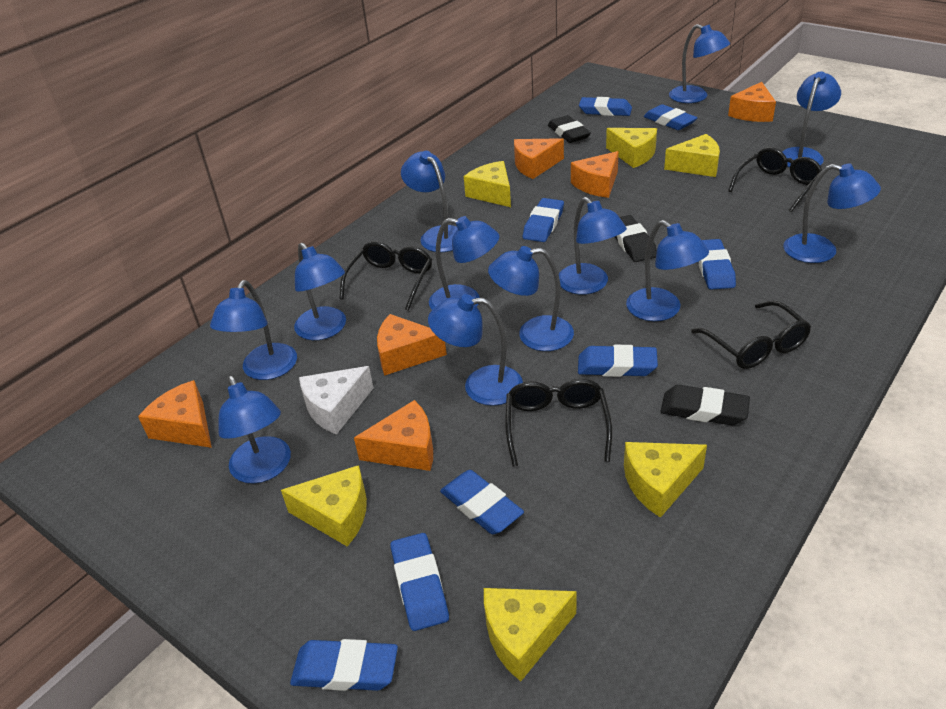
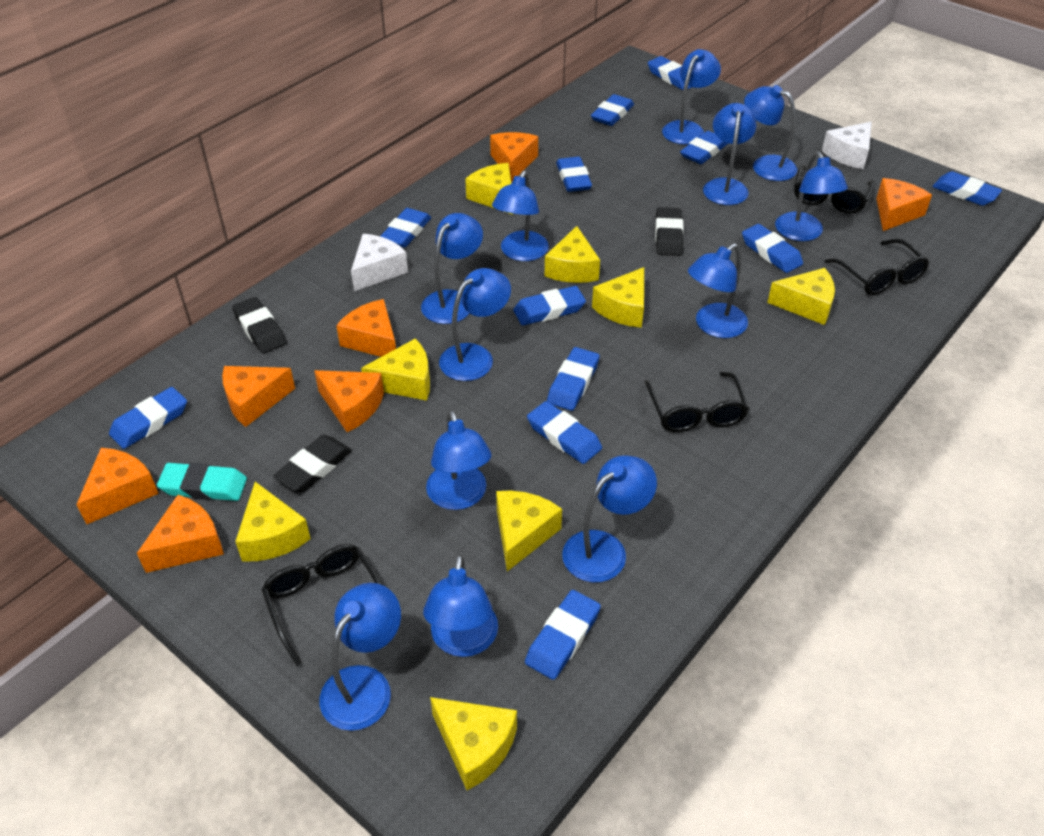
blue eraser: 8 -> 12
orange cheese: 6 -> 7
turquoise eraser: 0 -> 1
white cheese: 1 -> 2
yellow cheese: 6 -> 8

